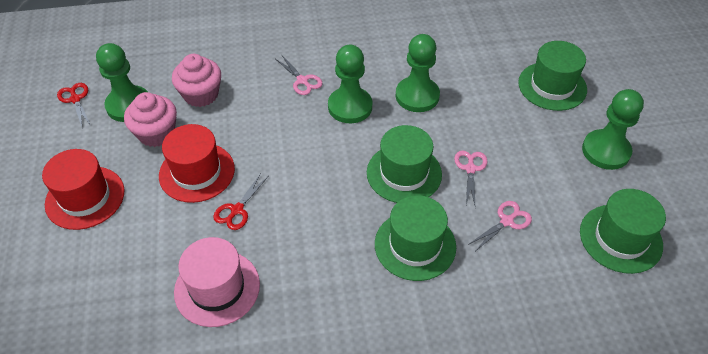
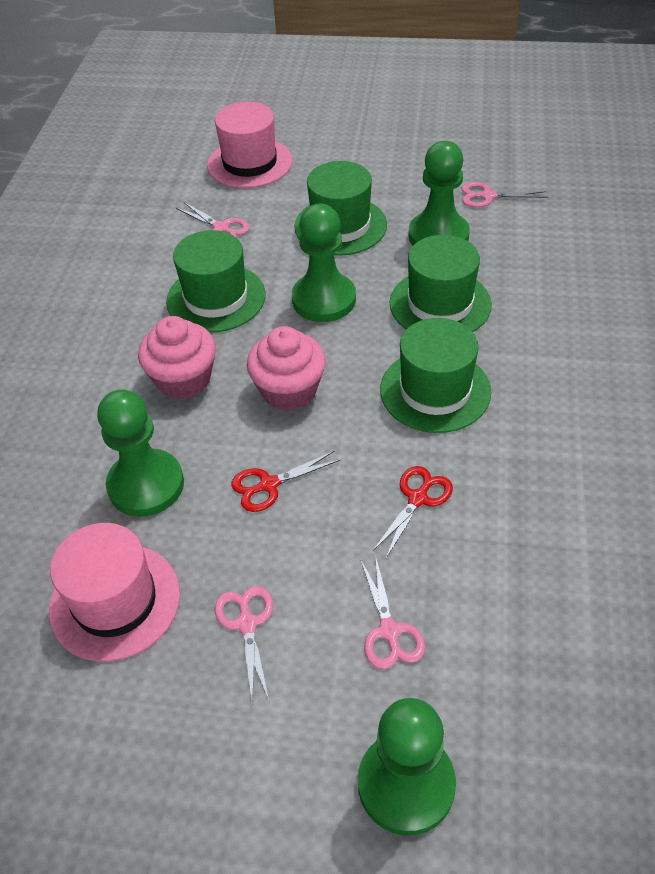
pink hat: 1 -> 2
pink scissors: 3 -> 4
red hat: 2 -> 0

